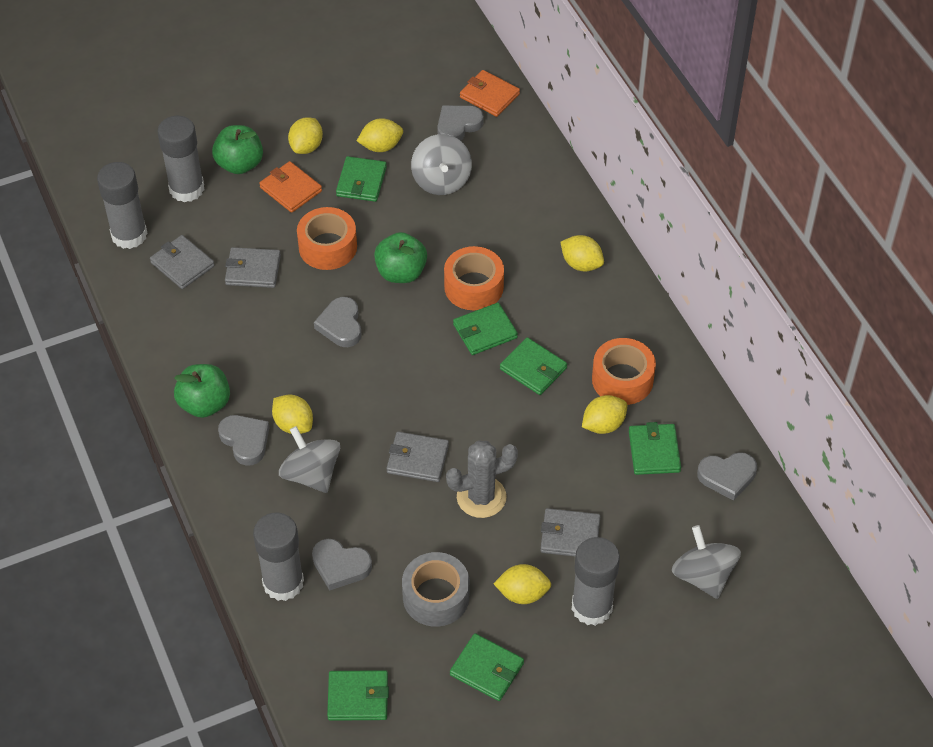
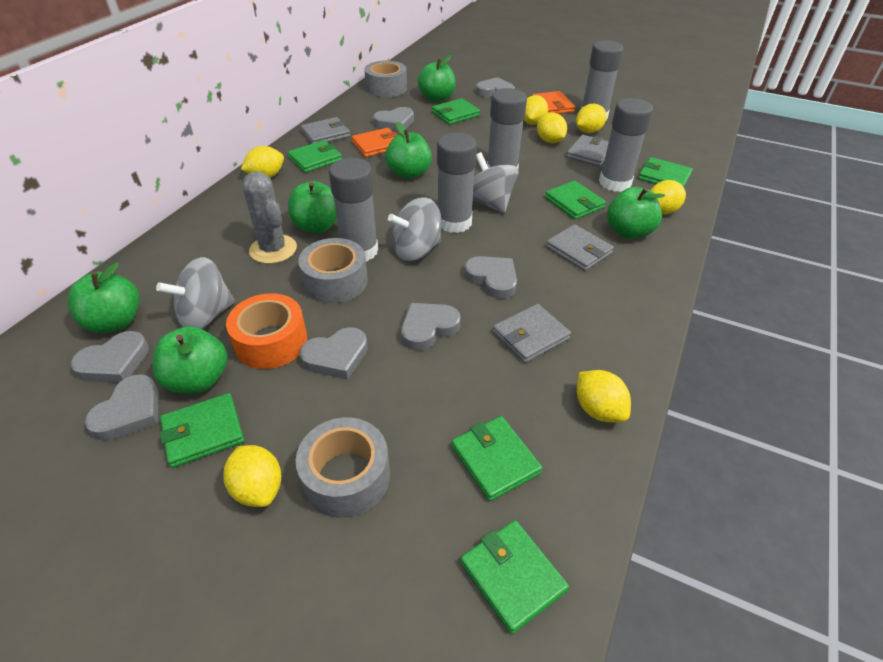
green apple: 3 -> 6
green wallet: 6 -> 7
grey glue stick: 4 -> 5
grey heart: 5 -> 7
grey tape: 1 -> 3
orange tape: 3 -> 1
yellow lemon: 6 -> 7

